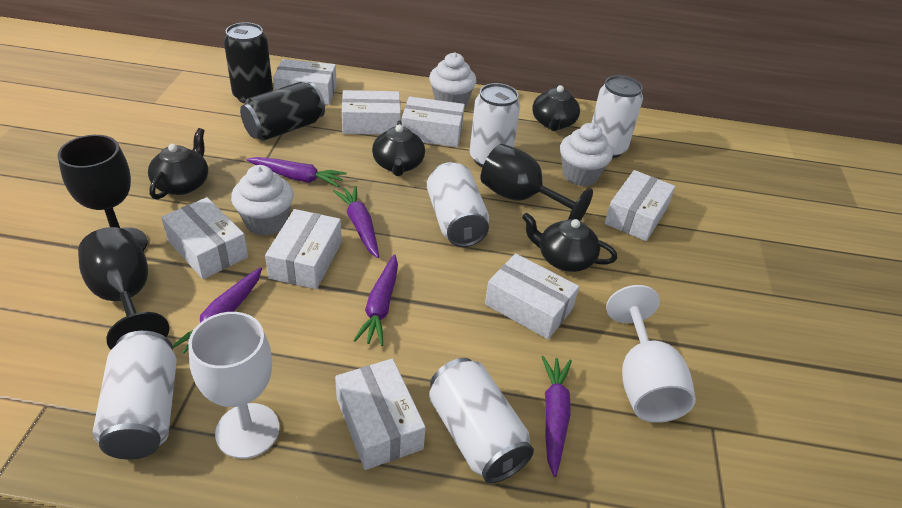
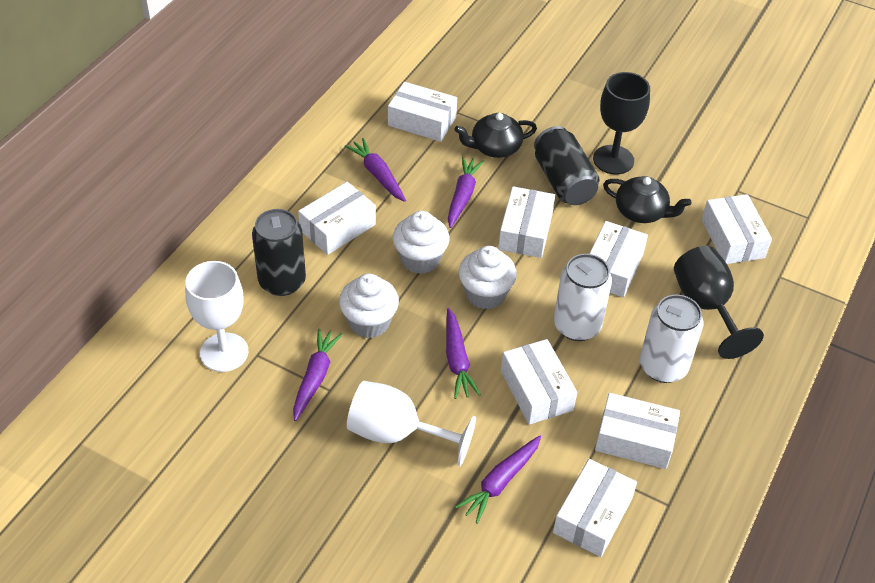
black goblet: 3 -> 2
black teapot: 4 -> 2
white can: 5 -> 2

